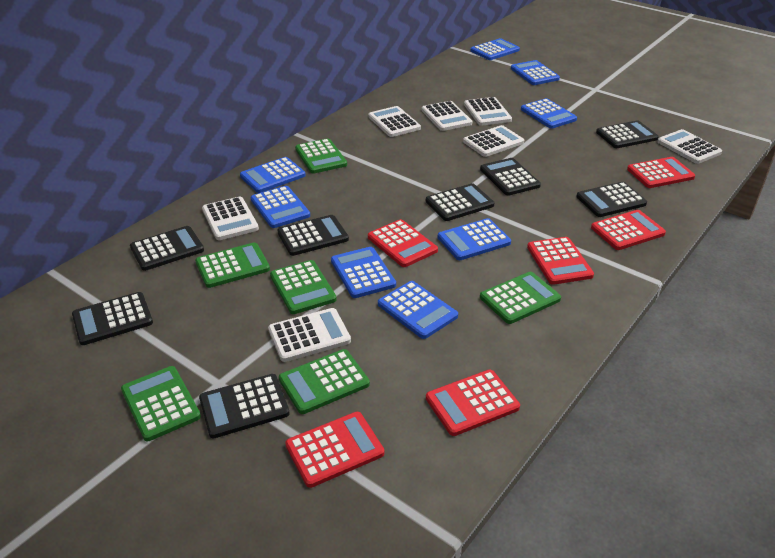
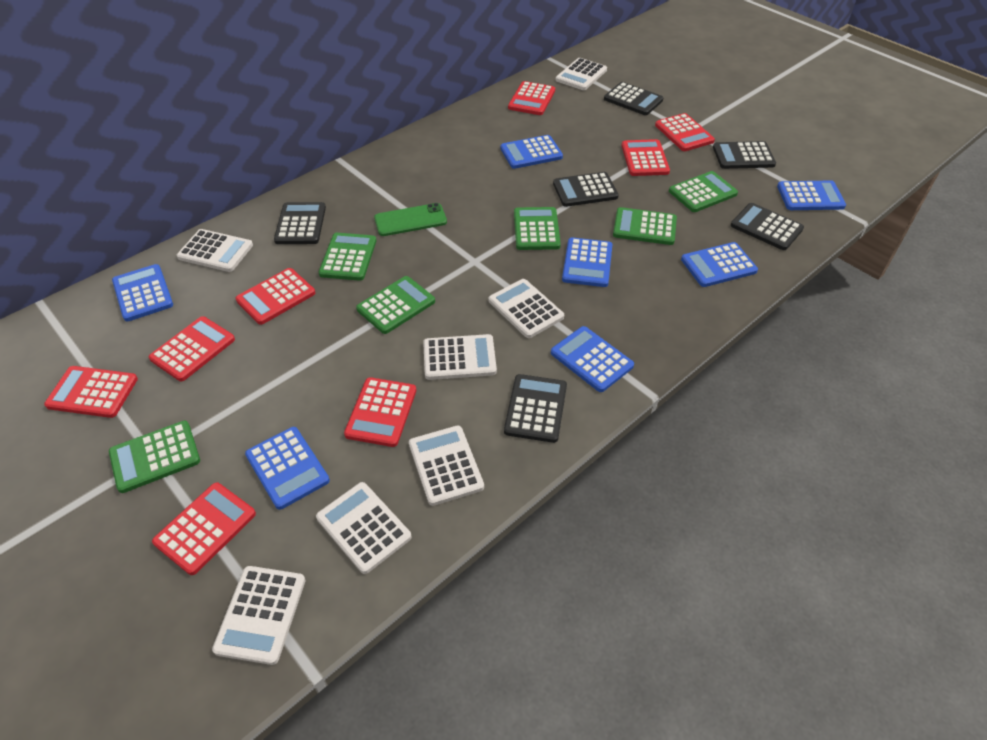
black calculator: 8 -> 6
blue calculator: 8 -> 7
green phone: 0 -> 1
red calculator: 6 -> 8

